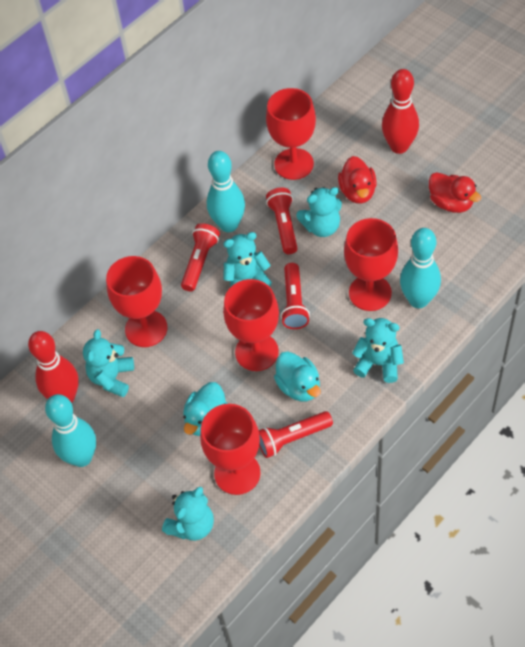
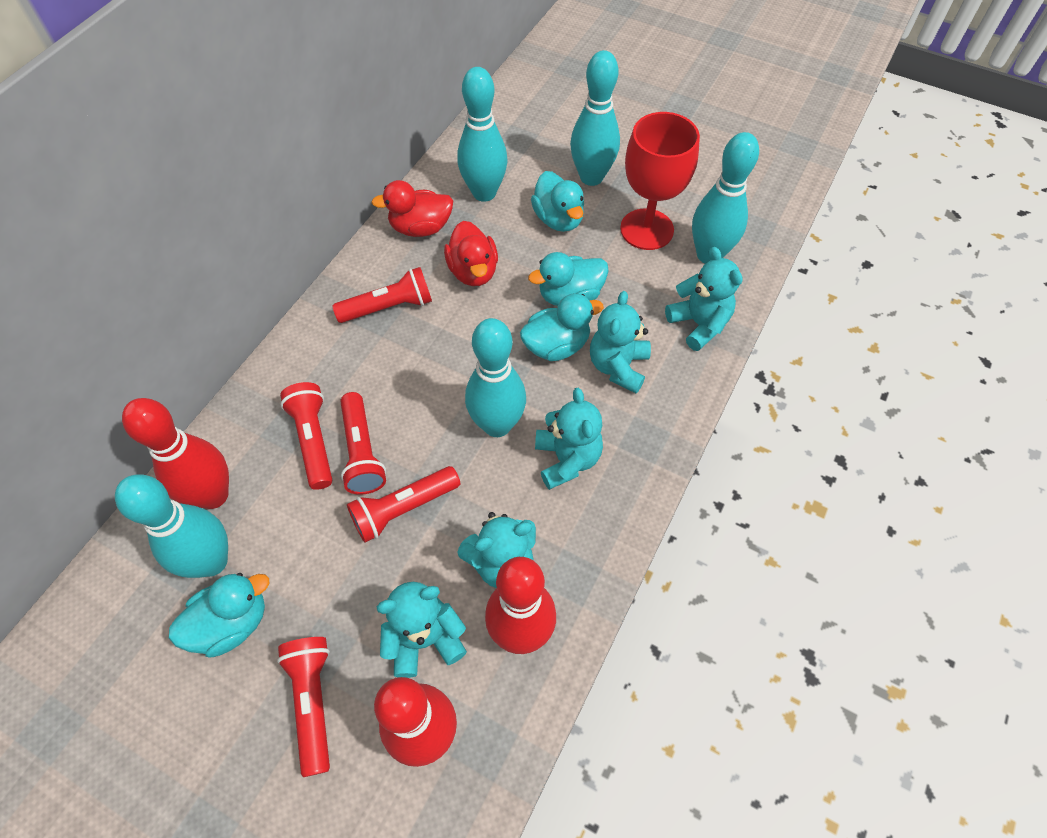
red bowling pin: 2 -> 3
red flashlight: 4 -> 5
red goblet: 5 -> 1
turquoise bowling pin: 3 -> 5
turquoise duck: 2 -> 4

